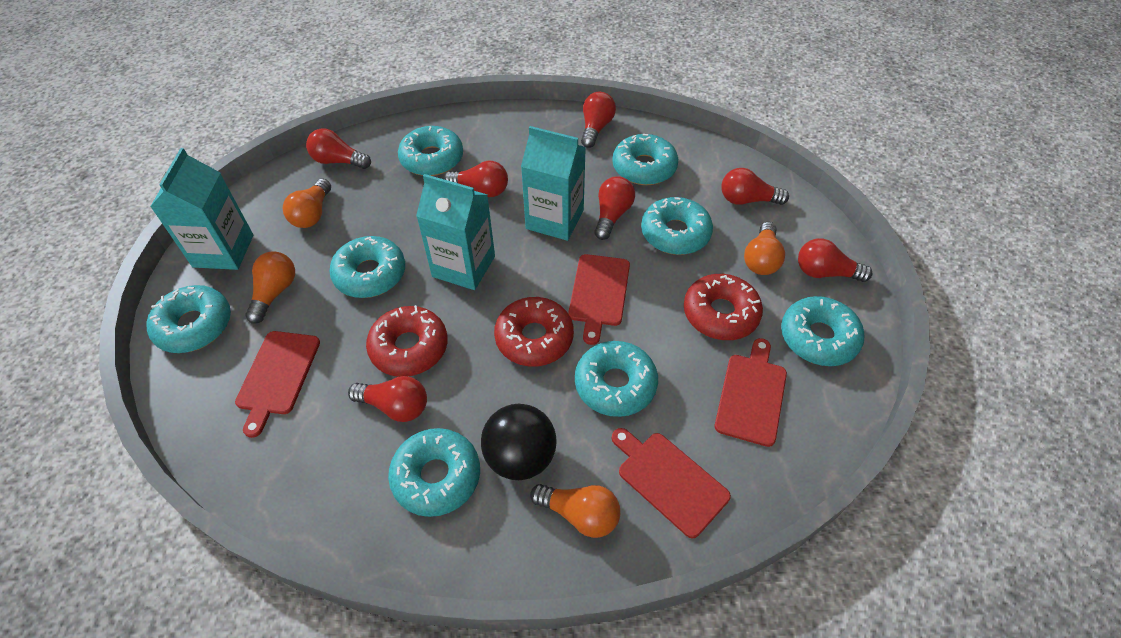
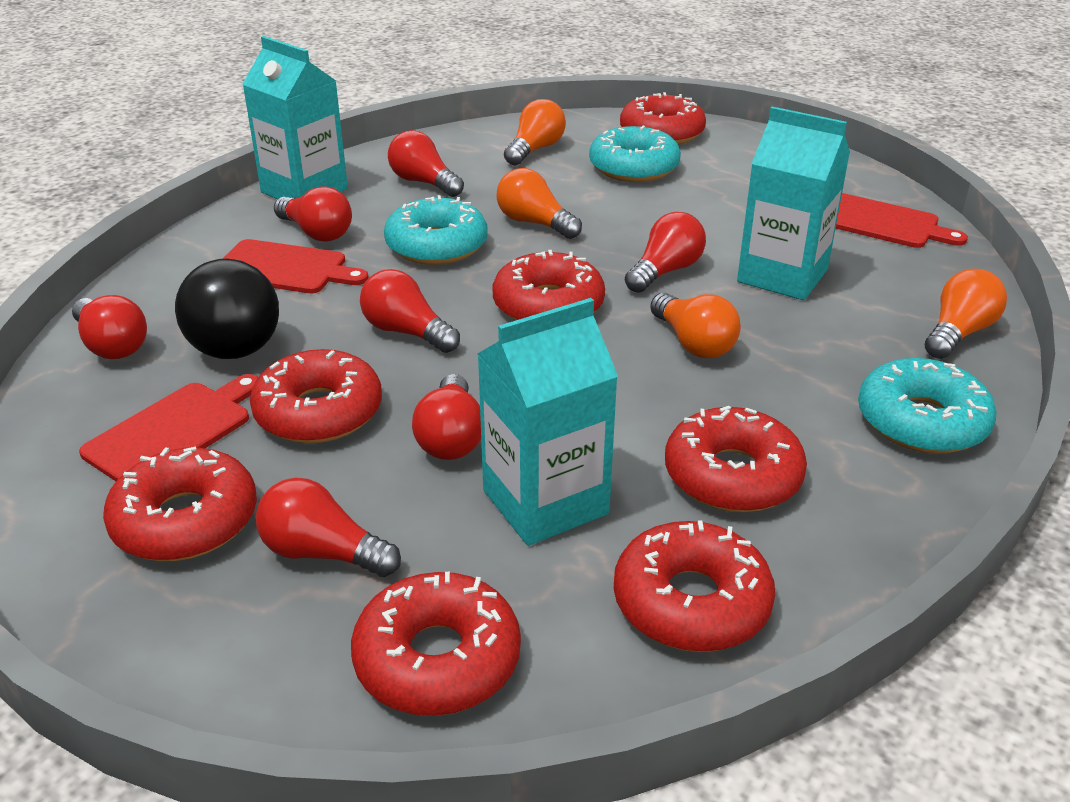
red cutting board: 4 -> 3
red donut: 3 -> 7
turquoise donut: 8 -> 3

